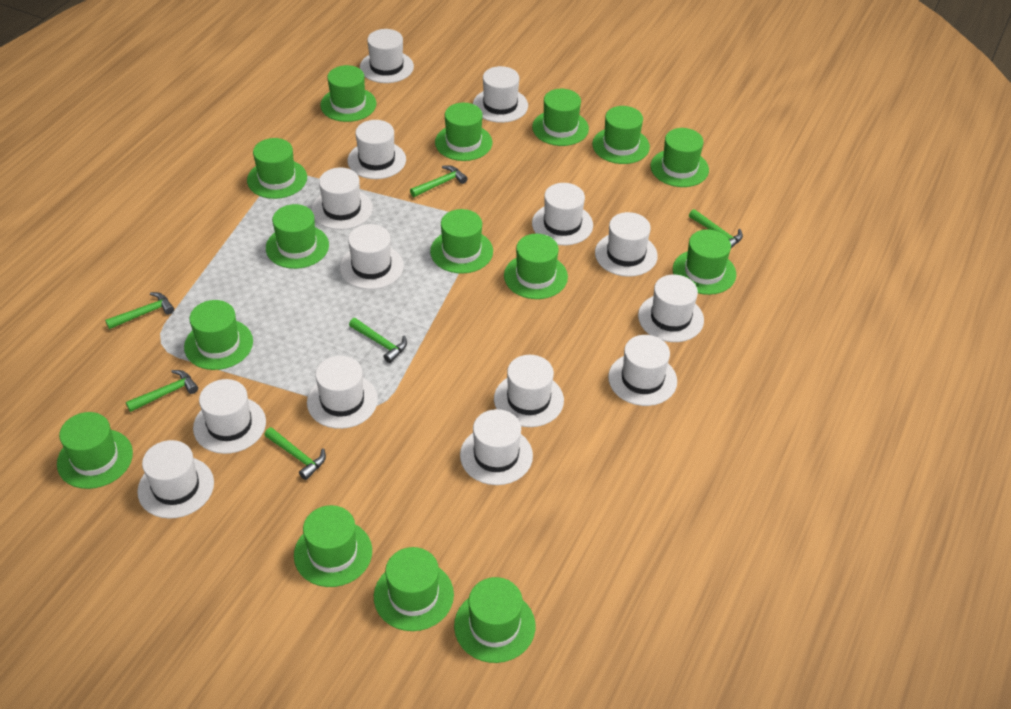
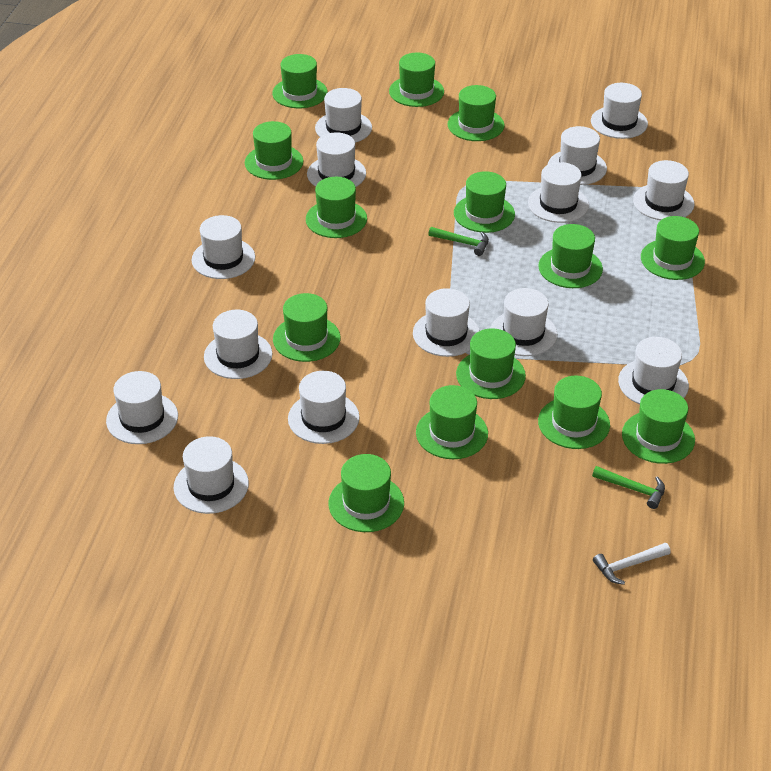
green hammer: 6 -> 2
green hat: 15 -> 14
white hammer: 0 -> 1

